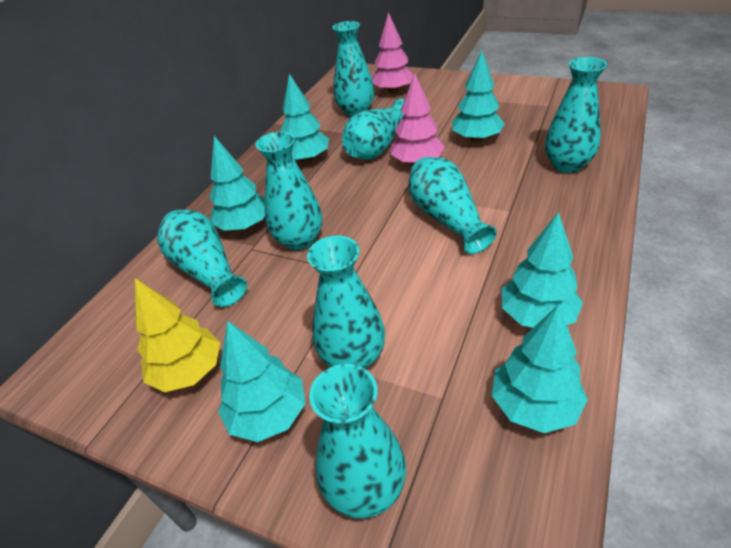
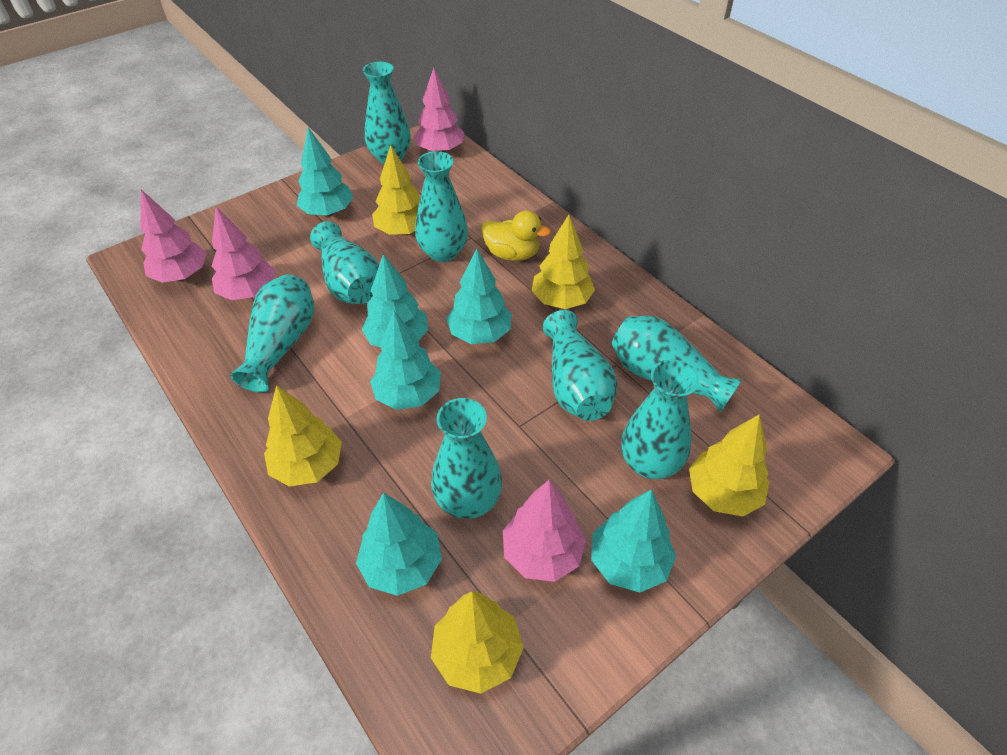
pink tree: 2 -> 4
yellow duck: 0 -> 1
yellow tree: 1 -> 5

